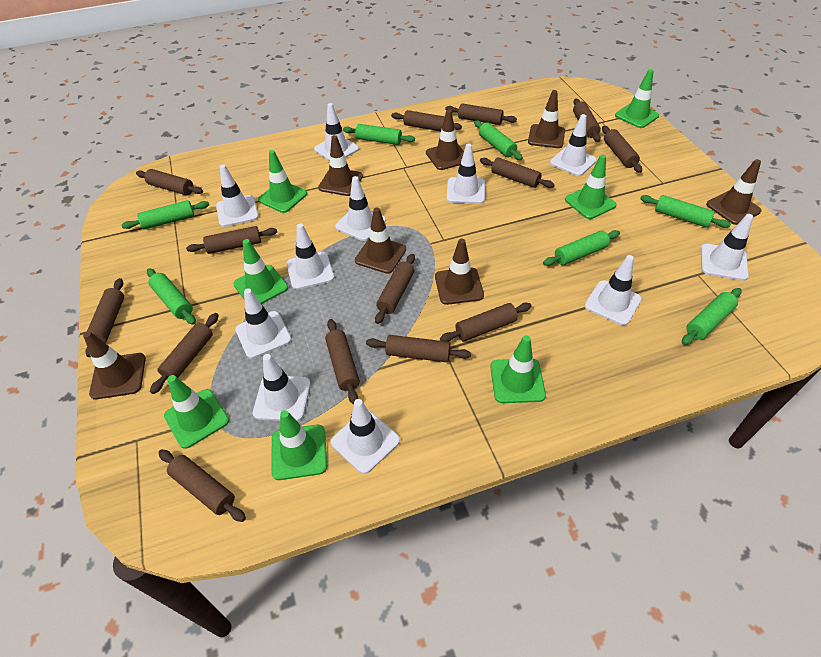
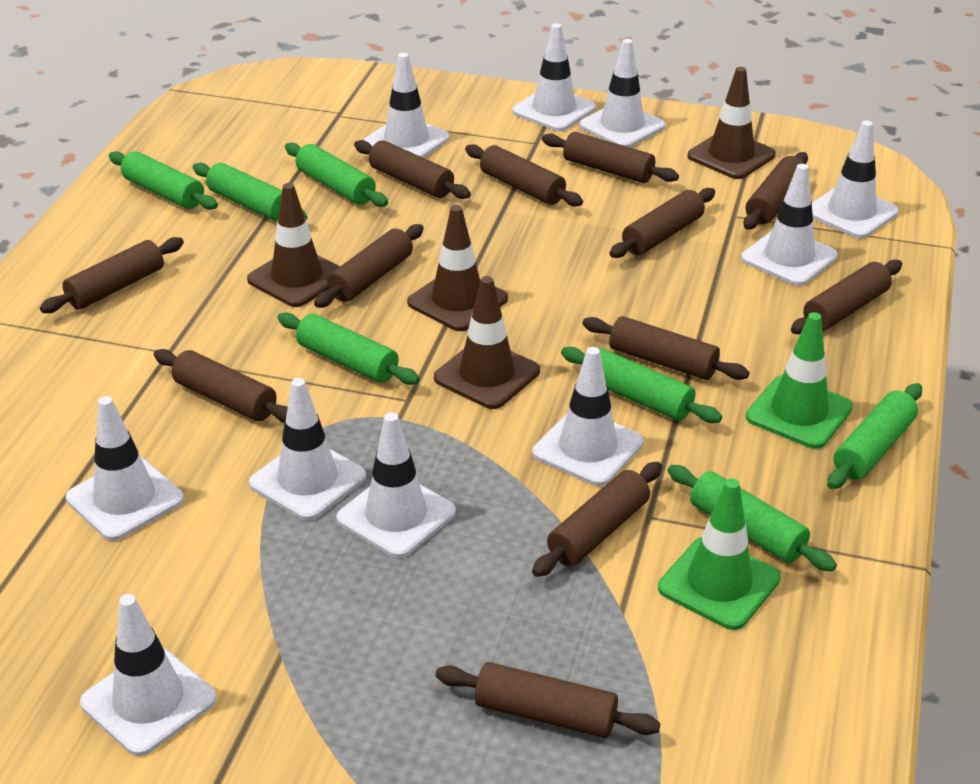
brown rolling pin: 14 -> 12
brown traffic cone: 7 -> 4
green traffic cone: 7 -> 2
white traffic cone: 11 -> 10

